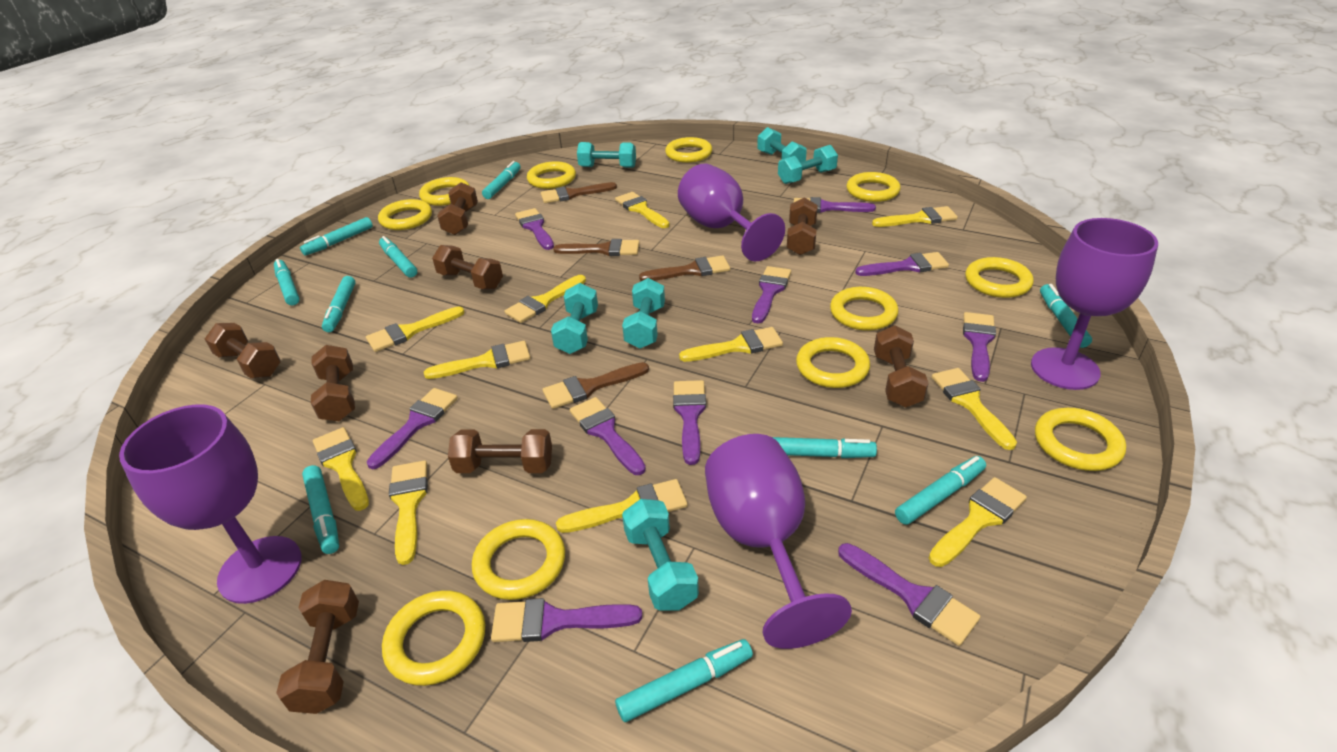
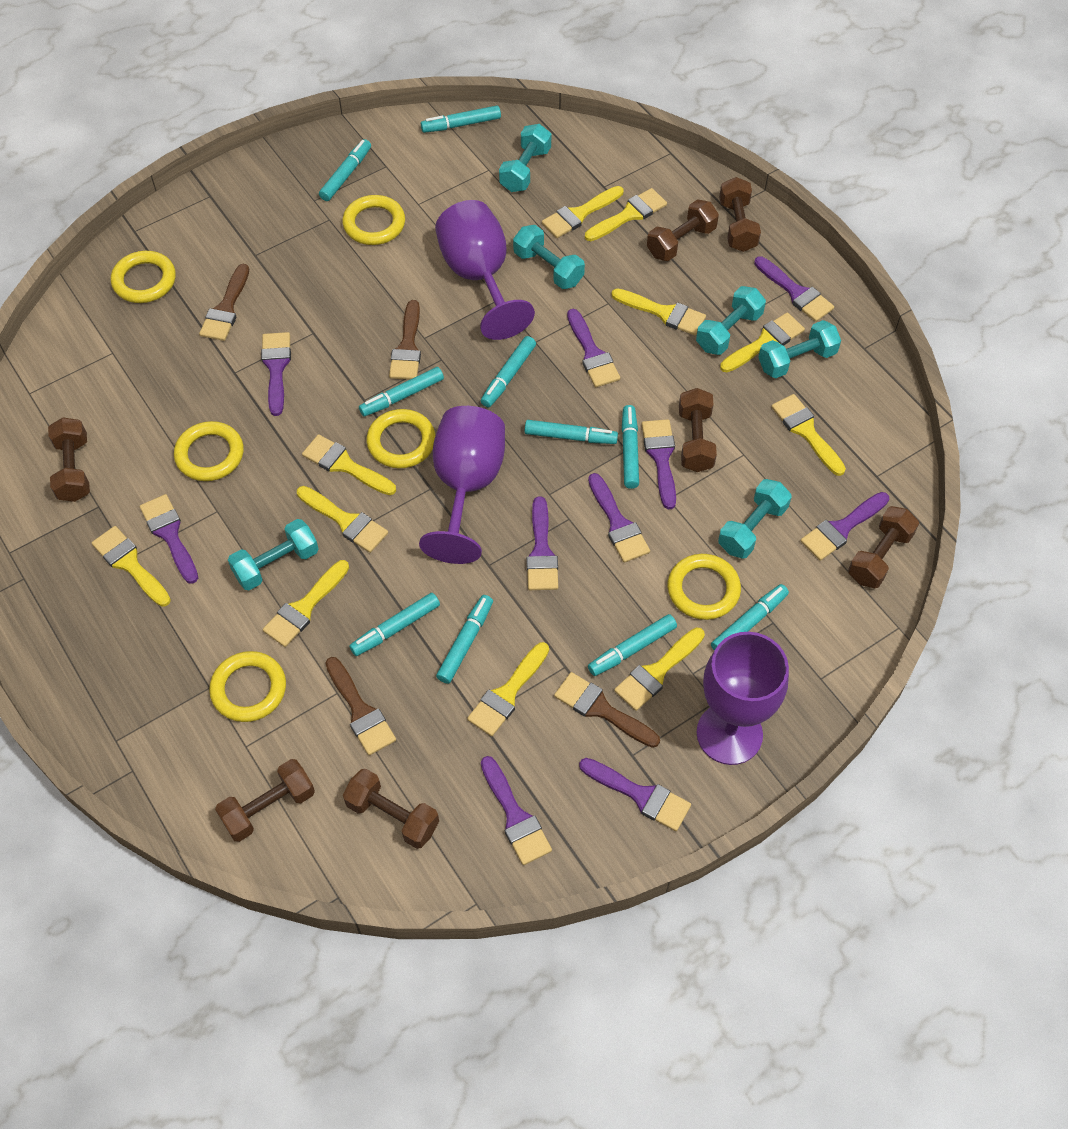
brown dumbbell: 8 -> 7
purple goblet: 4 -> 3
yellow ring: 11 -> 6

